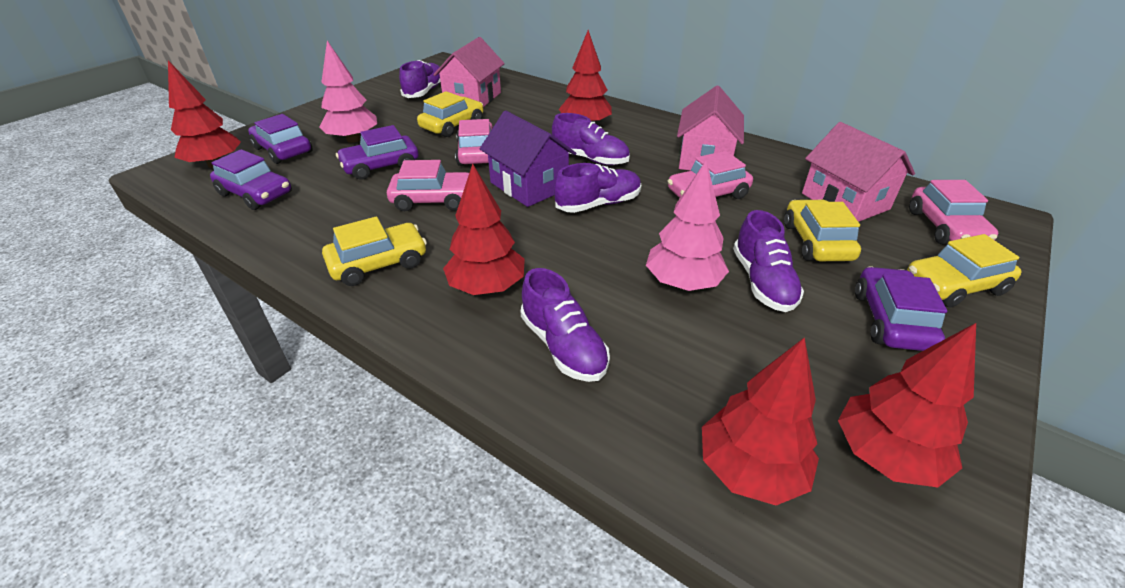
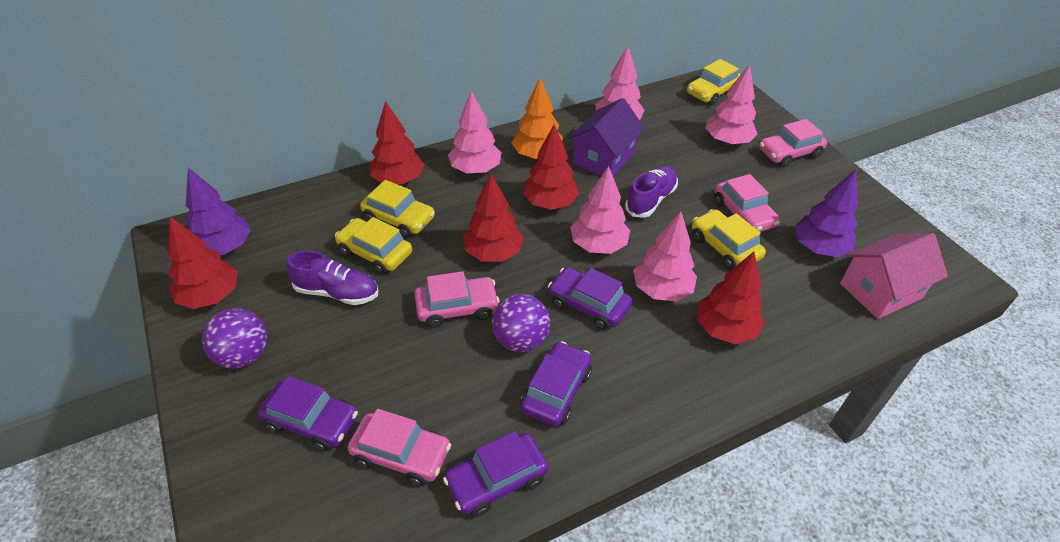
orange tree: 0 -> 1
pink house: 3 -> 1
pink tree: 2 -> 5
purple ball: 0 -> 2
purple shoe: 5 -> 2
purple tree: 0 -> 2

